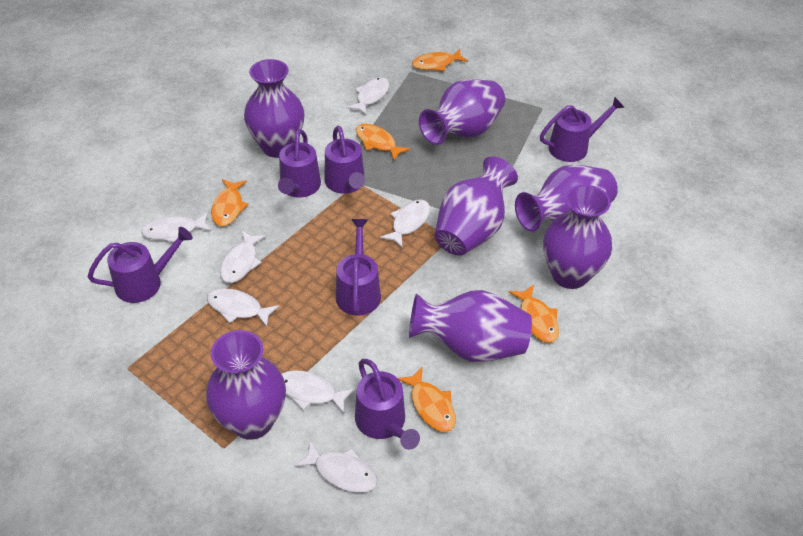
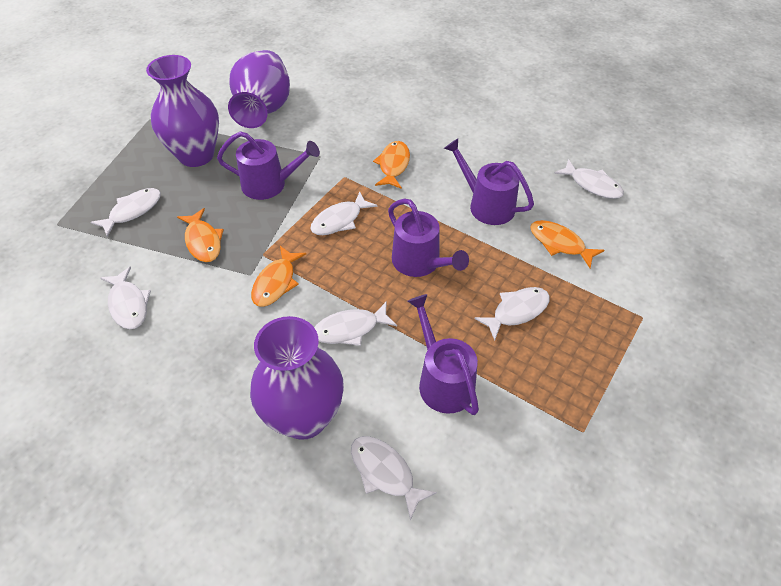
orange fish: 5 -> 4
purple vase: 7 -> 3
purple watering can: 6 -> 4

